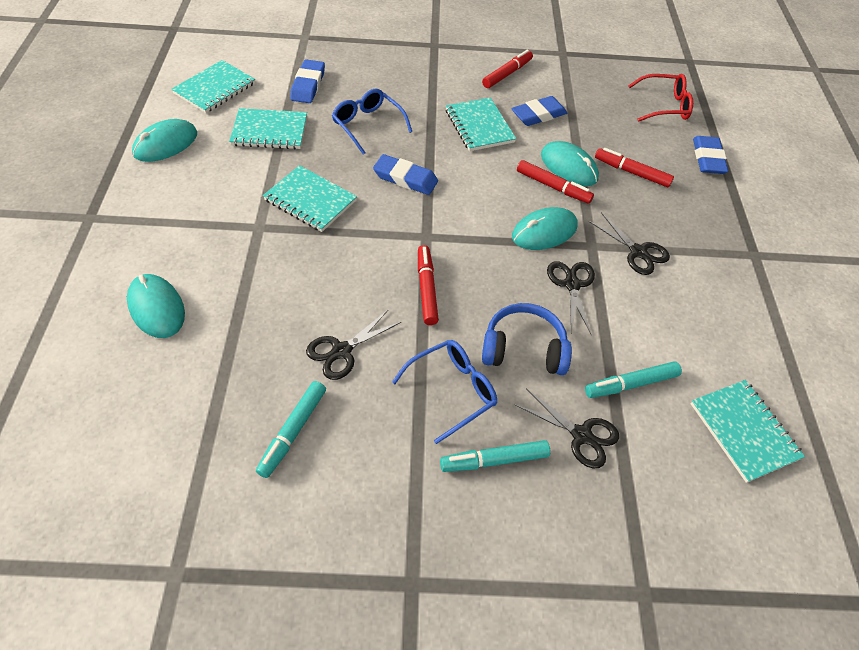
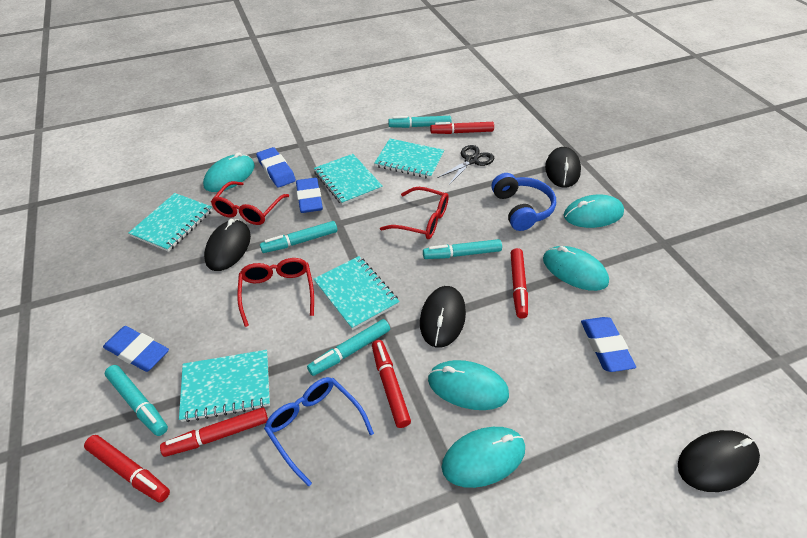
black mouse: 0 -> 4
black scissors: 4 -> 1
blue glasses: 2 -> 1
red glasses: 1 -> 3
red marker: 4 -> 5
turquoise marker: 3 -> 5
turquoise mouse: 4 -> 5

